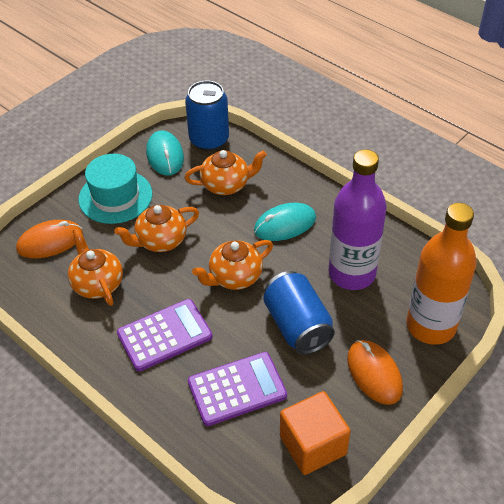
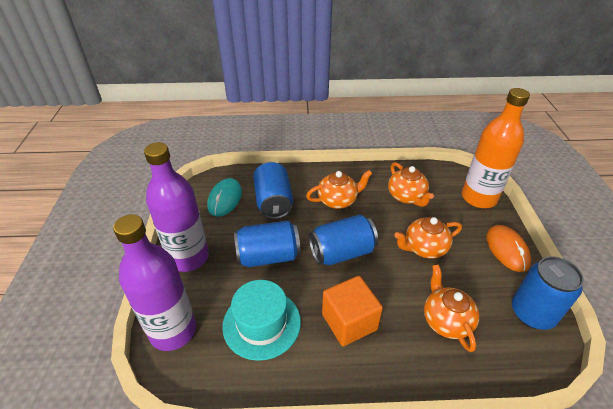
blue can: 2 -> 4
orange mouse: 2 -> 1
purple bottle: 1 -> 2
purple calculator: 2 -> 0
turquoise mouse: 2 -> 1

